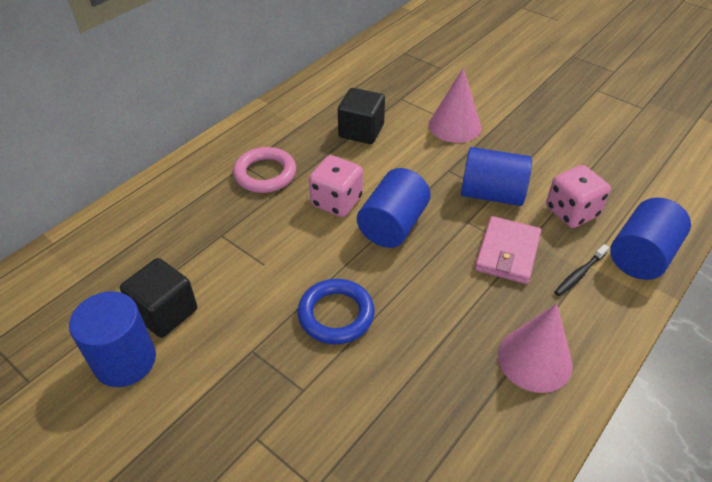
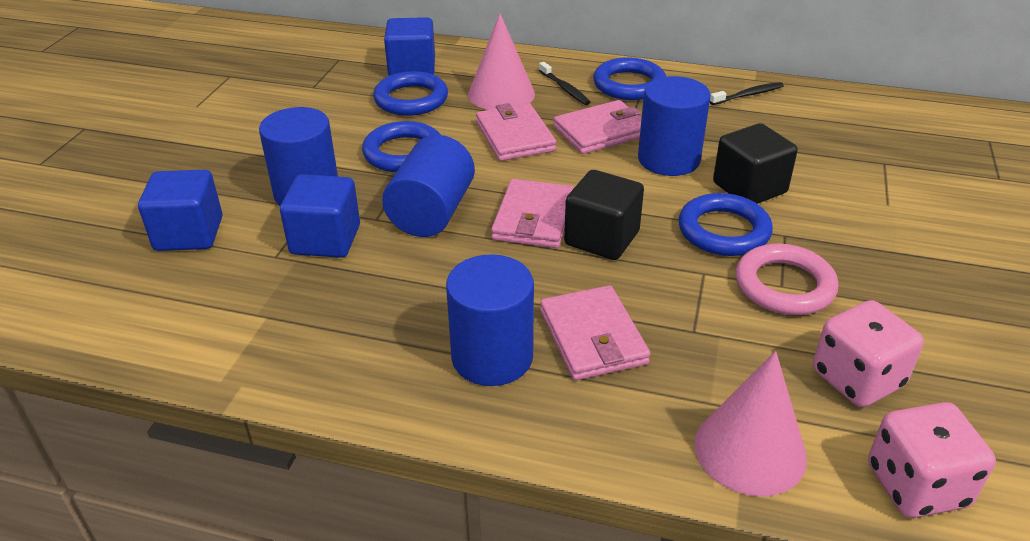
black toothbrush: 1 -> 2
blue cube: 0 -> 3
blue ring: 1 -> 4
pink wallet: 1 -> 4

